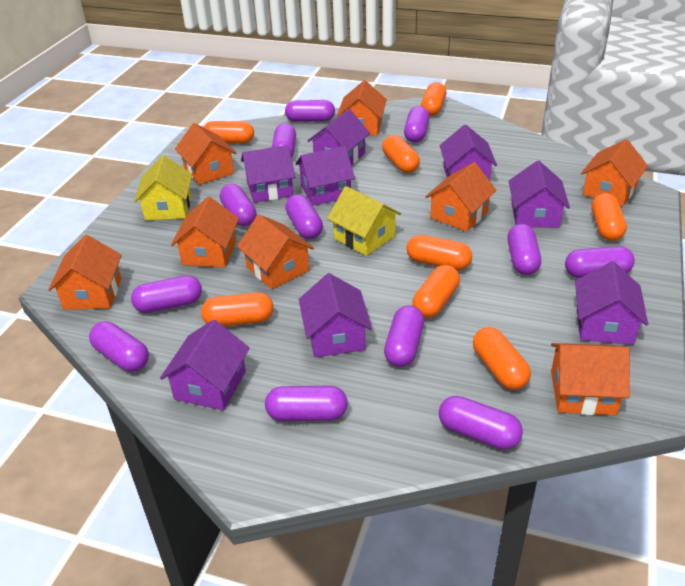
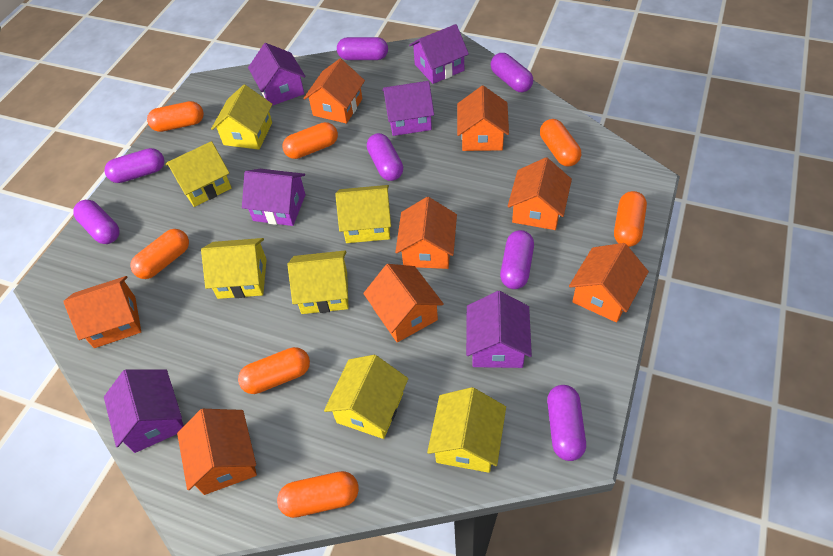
orange capsule: 8 -> 7
purple capsule: 12 -> 7
purple house: 8 -> 6
yellow house: 2 -> 7

